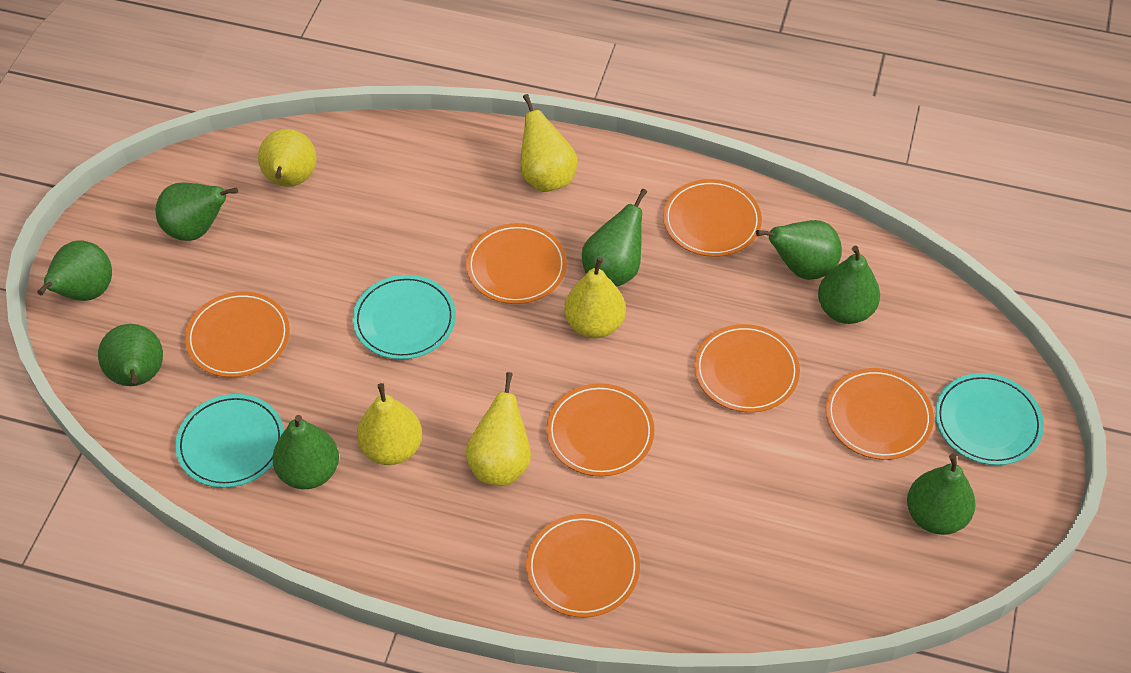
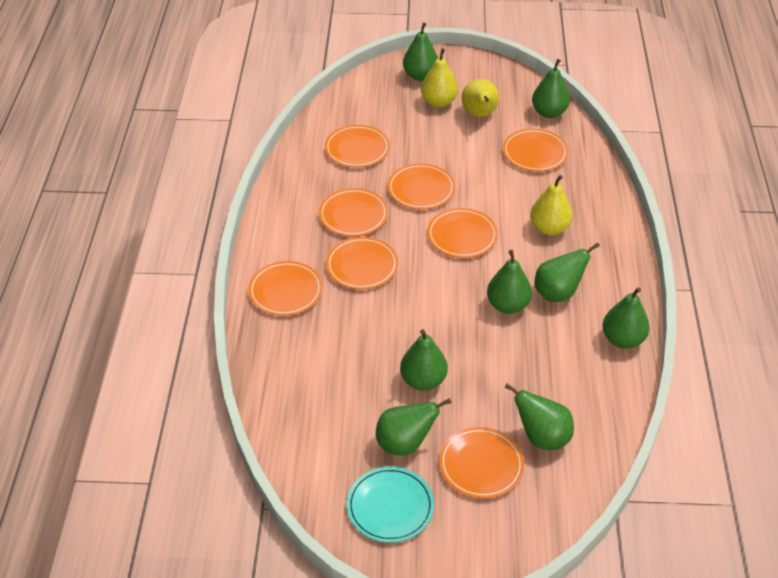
orange plate: 7 -> 8
turquoise plate: 3 -> 1
yellow pear: 5 -> 3

